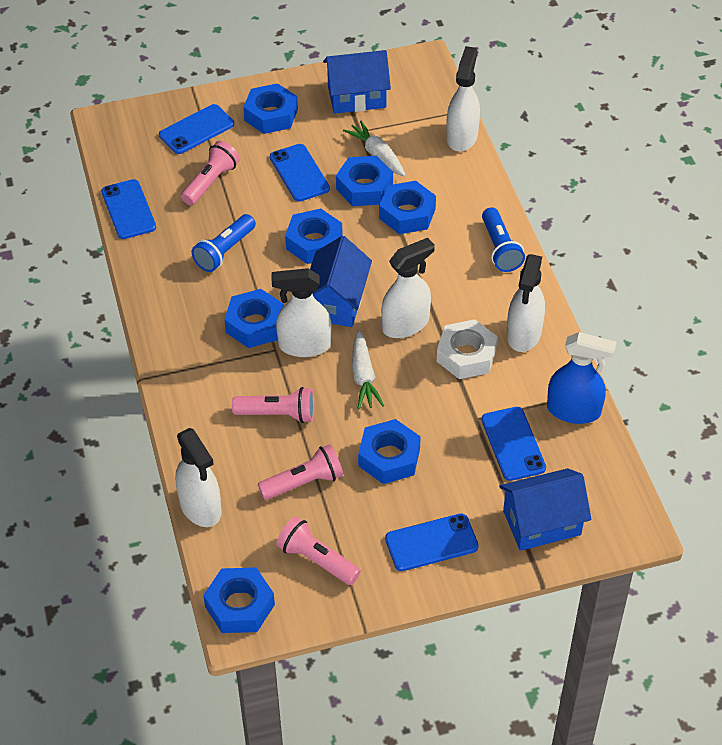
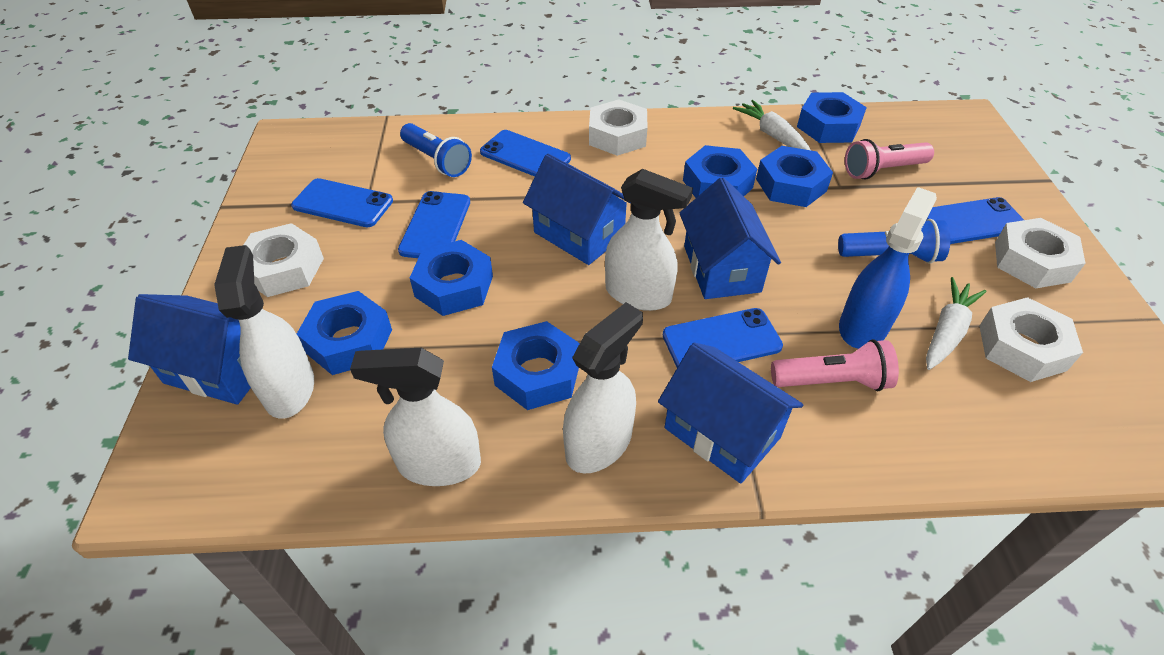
blue house: 3 -> 4
blue nut: 7 -> 6
pink flashlight: 4 -> 2
white nut: 1 -> 4
white spray bottle: 5 -> 4

